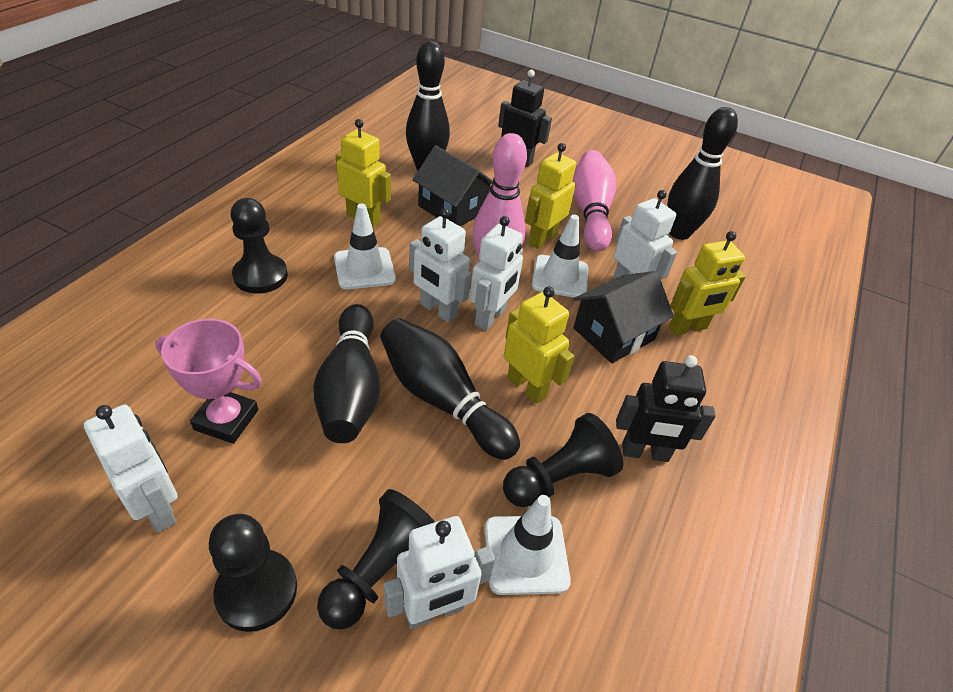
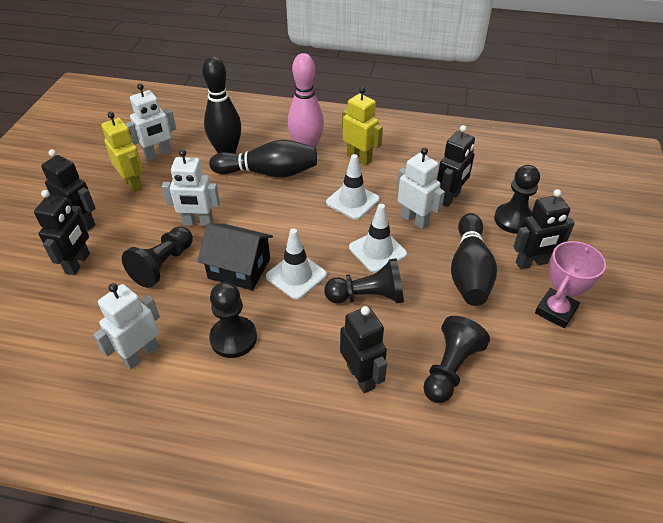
black bowling pin: 4 -> 3
black house: 2 -> 1
black pawn: 4 -> 5
black robot: 2 -> 5
pink bowling pin: 2 -> 1
white robot: 5 -> 4
yellow robot: 4 -> 2

